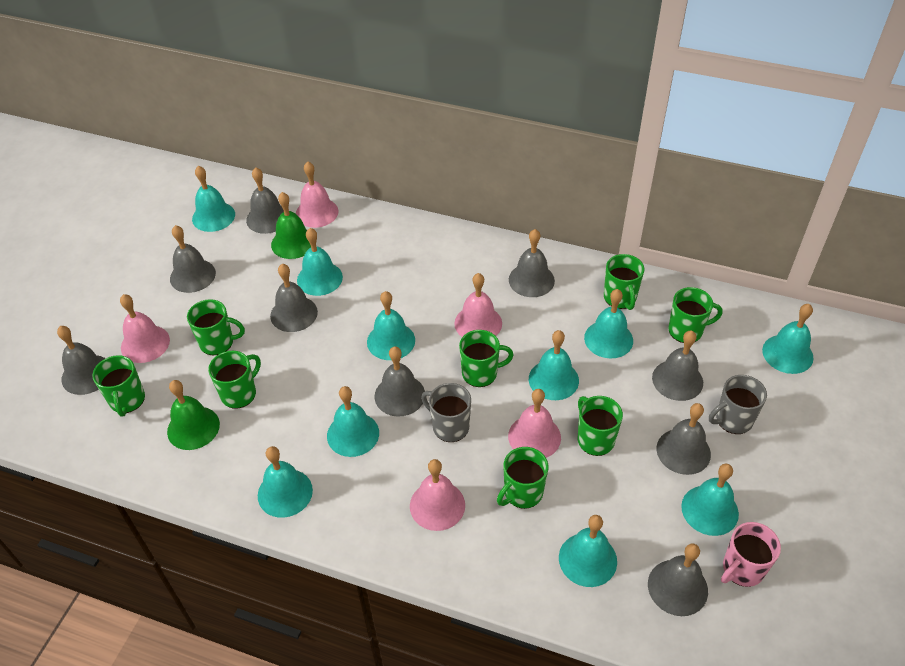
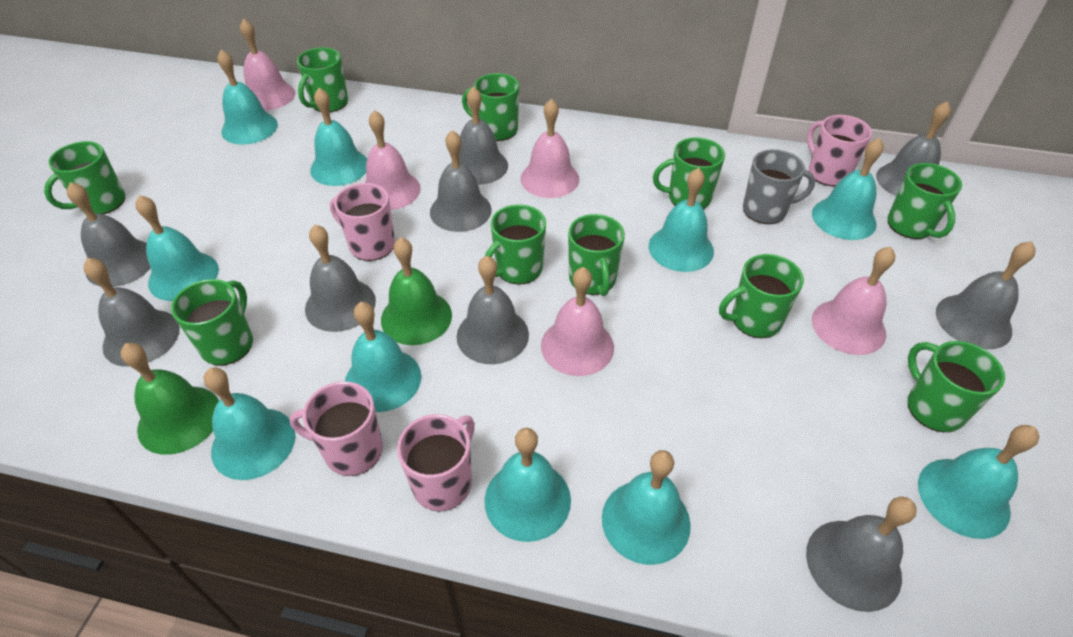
green mug: 8 -> 10
grey mug: 2 -> 1
pink mug: 1 -> 4

